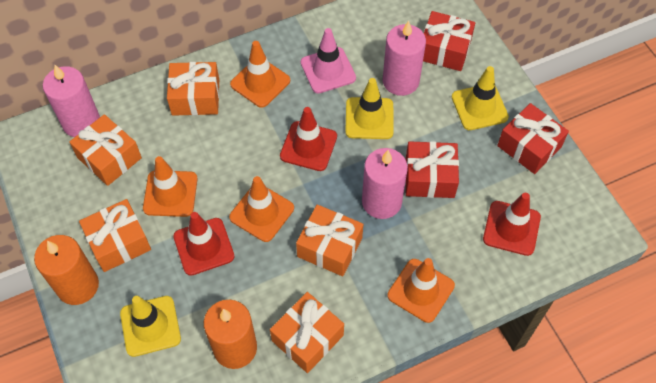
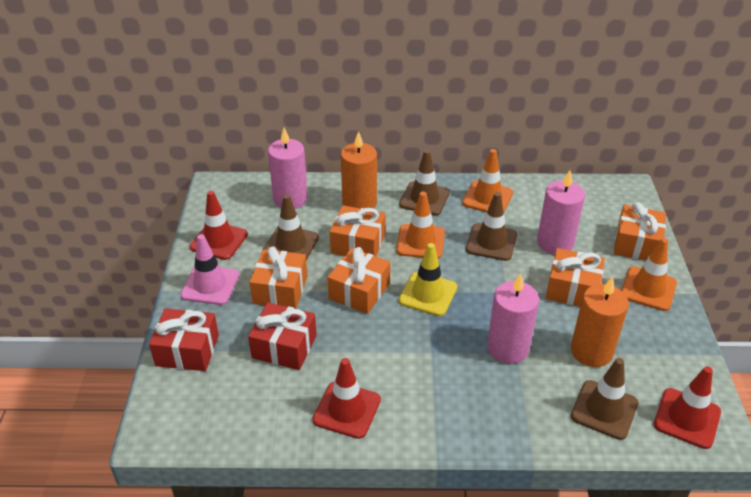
brown traffic cone: 0 -> 4
orange traffic cone: 4 -> 3
red gift: 3 -> 2
yellow traffic cone: 3 -> 1

